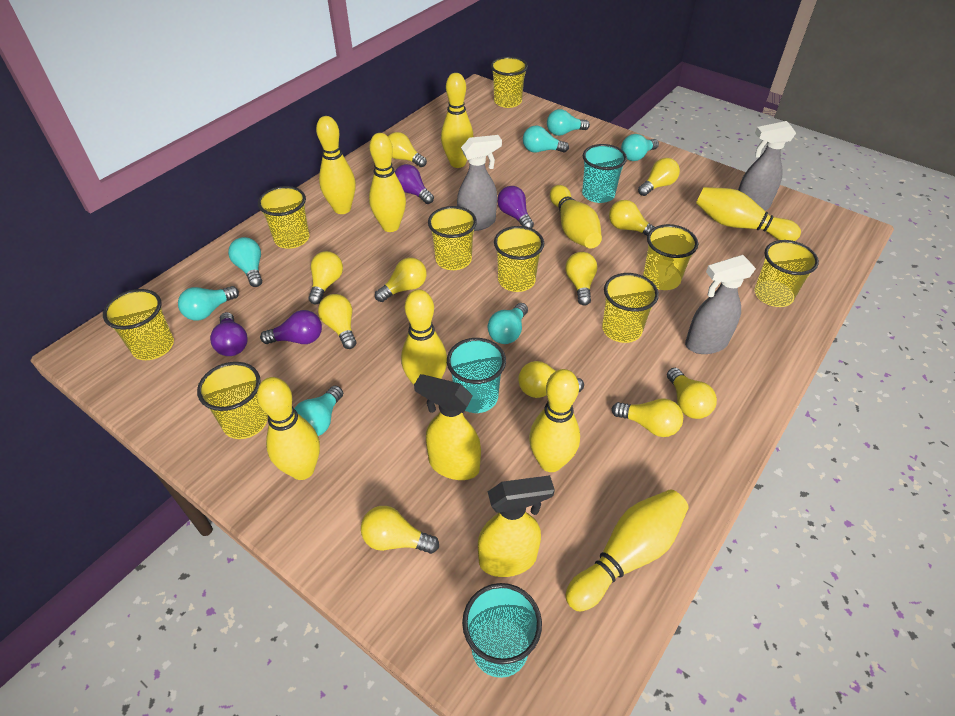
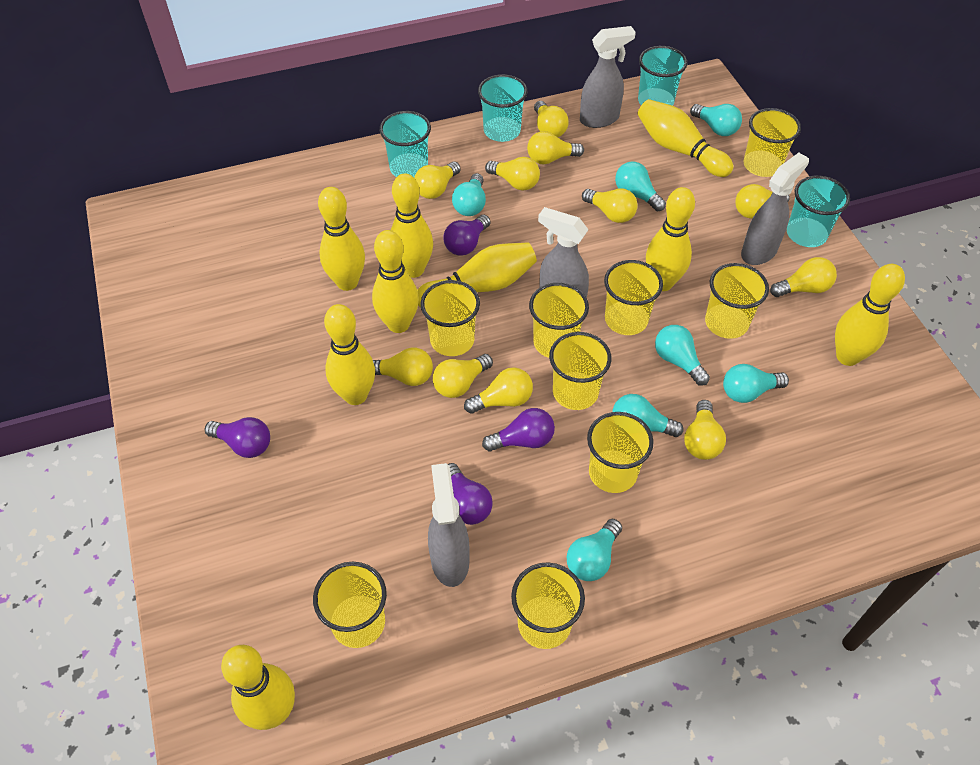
grey spray bottle: 3 -> 4
turquoise cup: 3 -> 4
yellow spray bottle: 2 -> 0

